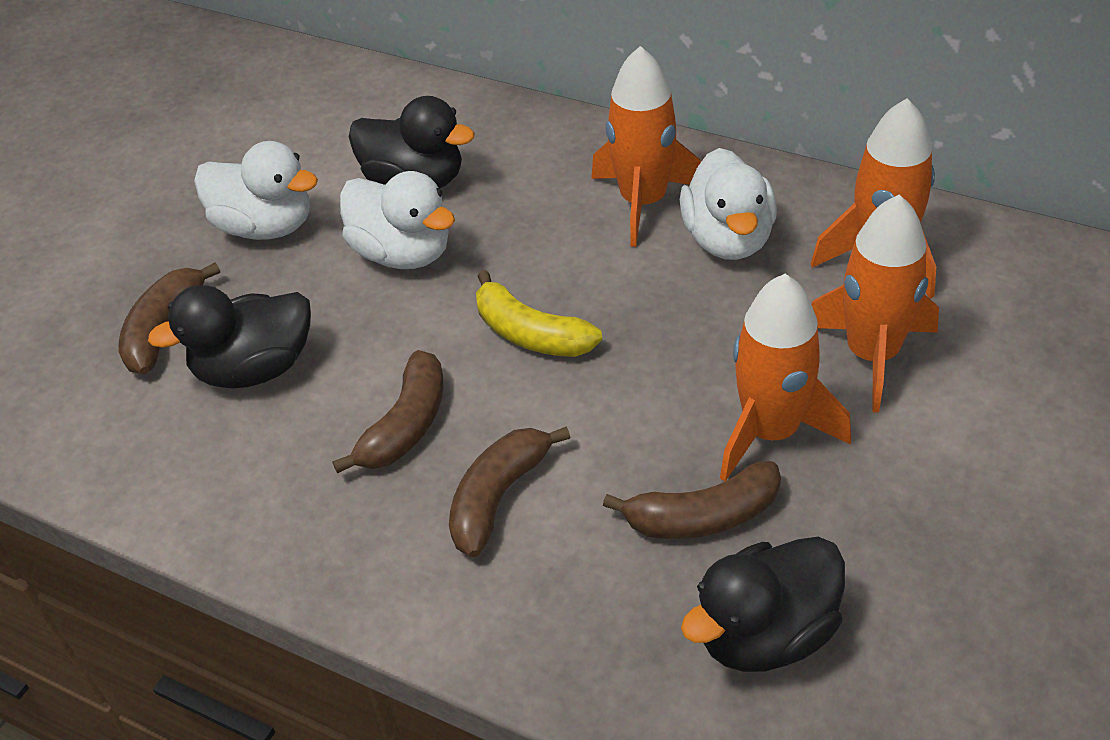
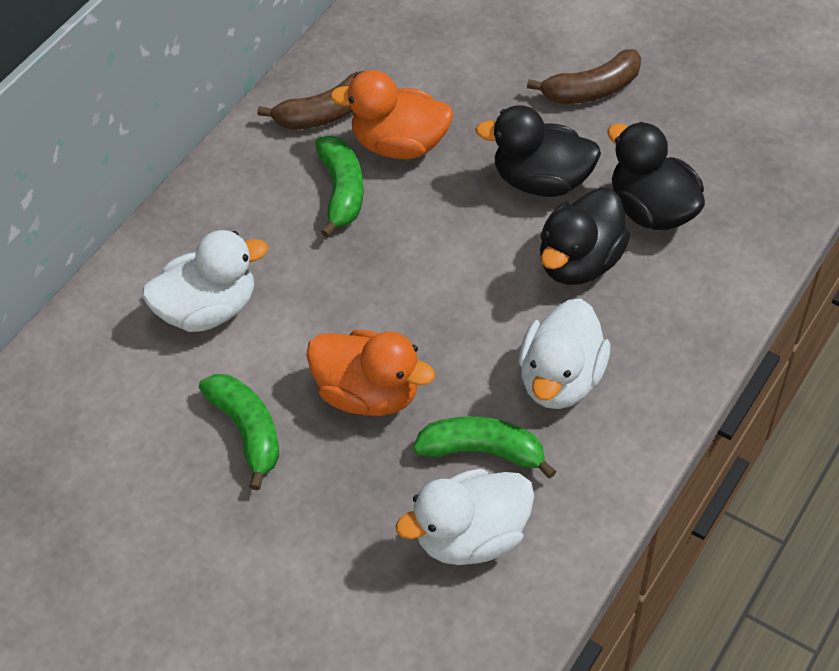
brown banana: 4 -> 2
green banana: 0 -> 3
orange duck: 0 -> 2
orange rocket: 4 -> 0
yellow banana: 1 -> 0

